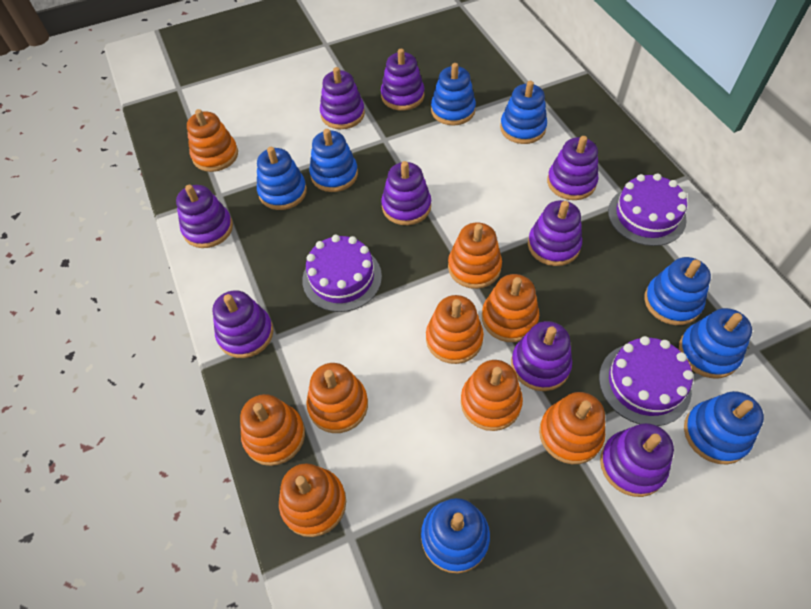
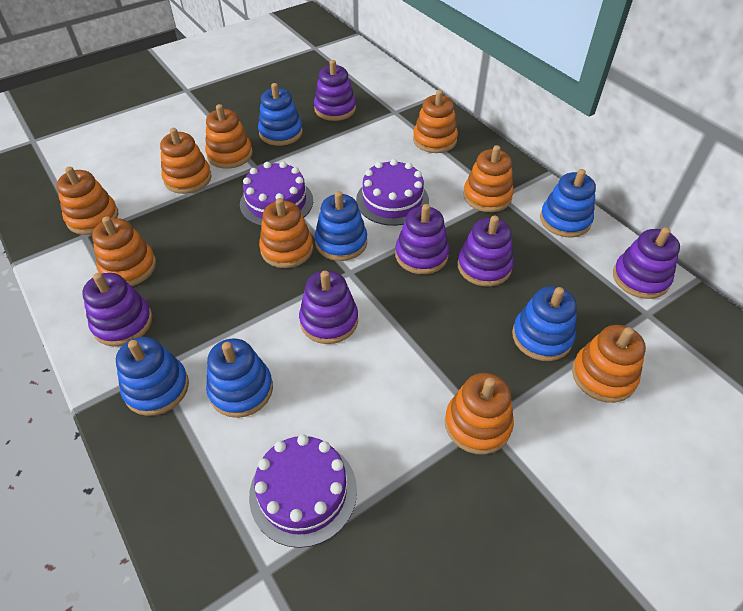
blue stacking toy: 8 -> 6
purple stacking toy: 9 -> 6

